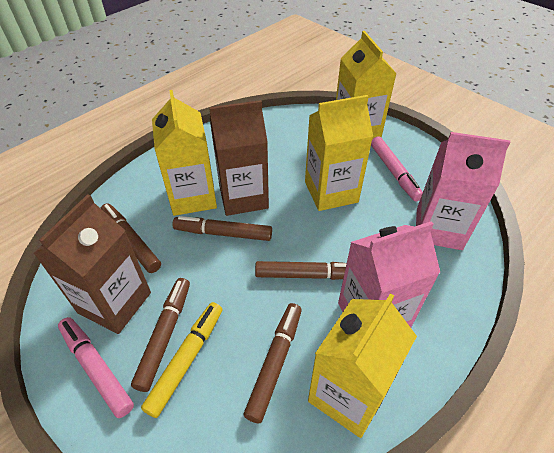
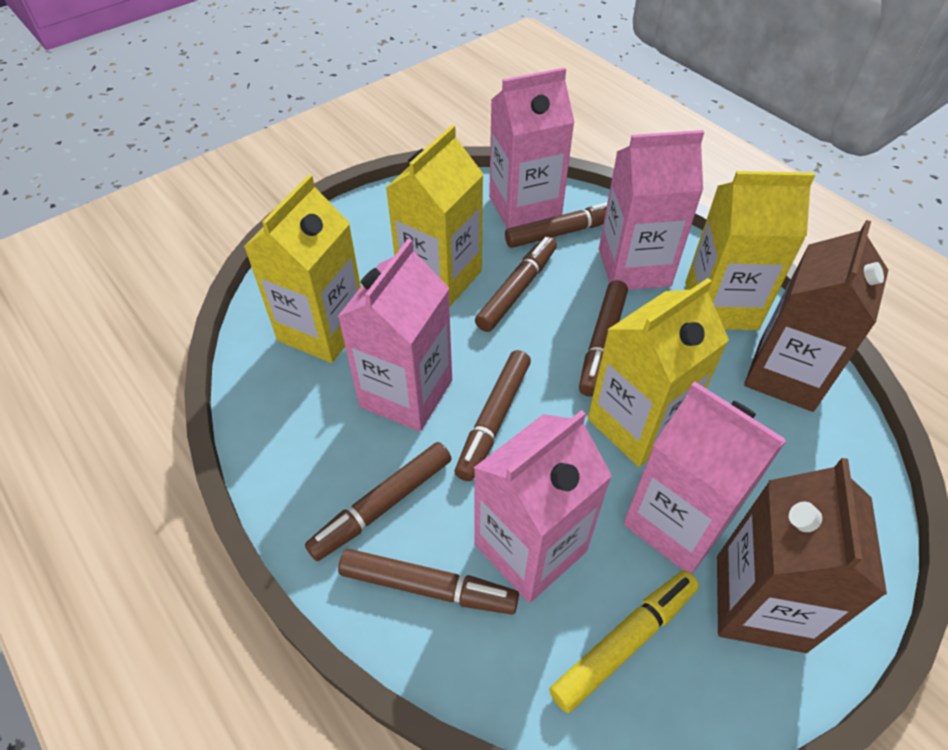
brown marker: 5 -> 6
pink carton: 2 -> 5
pink marker: 2 -> 0

